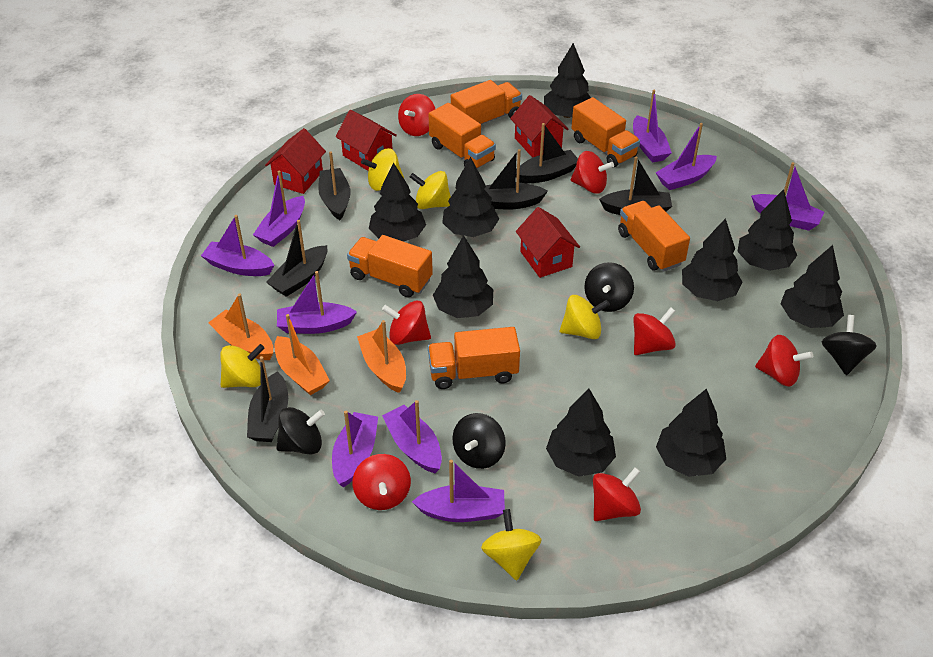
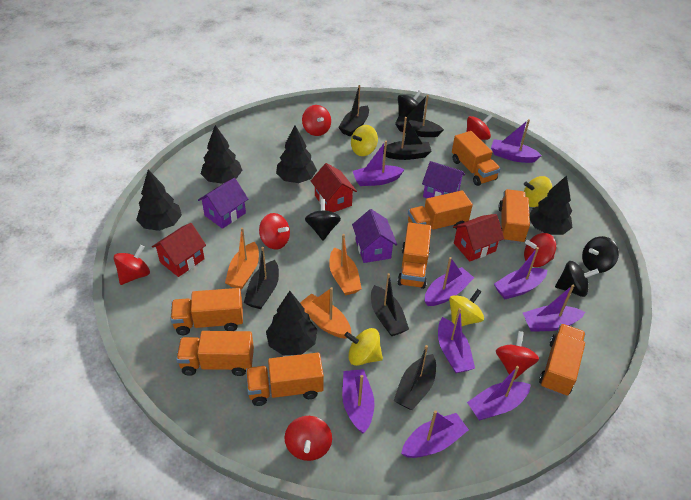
black tree: 9 -> 5
orange truck: 6 -> 8
purple house: 0 -> 3
red house: 4 -> 3
yellow spinning top: 5 -> 4

